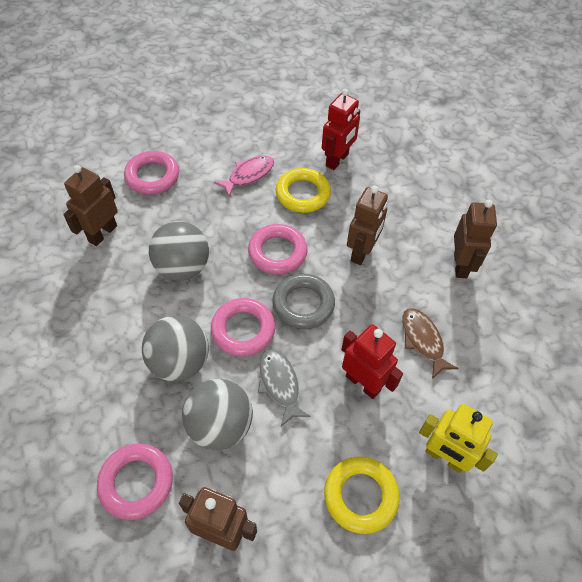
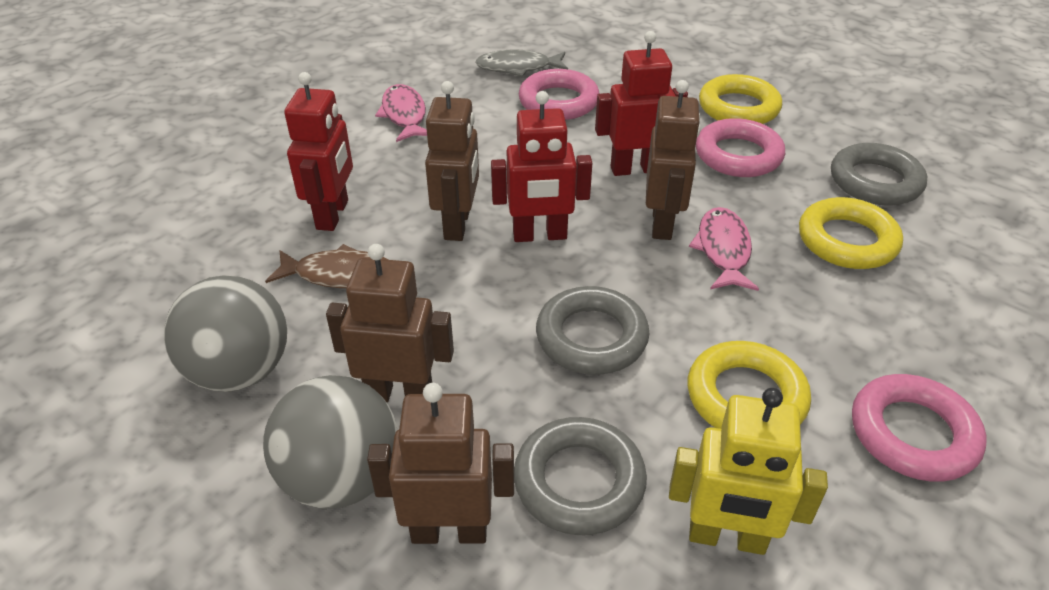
grey ball: 3 -> 2
grey ring: 1 -> 3
pink fish: 1 -> 2
pink ring: 4 -> 3
red robot: 2 -> 3
yellow ring: 2 -> 3

